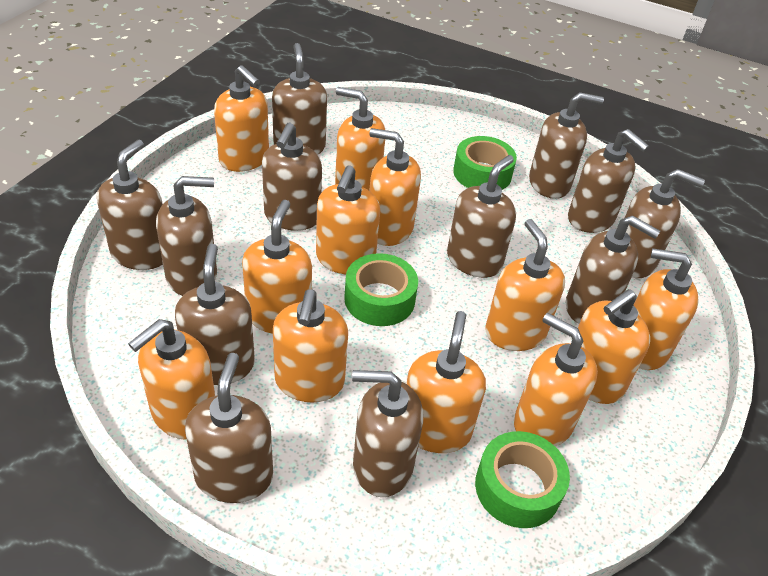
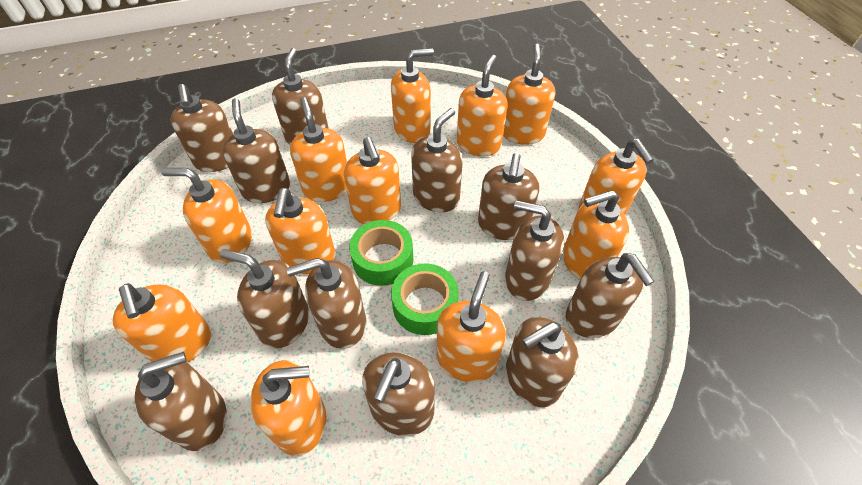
green tape: 3 -> 2

